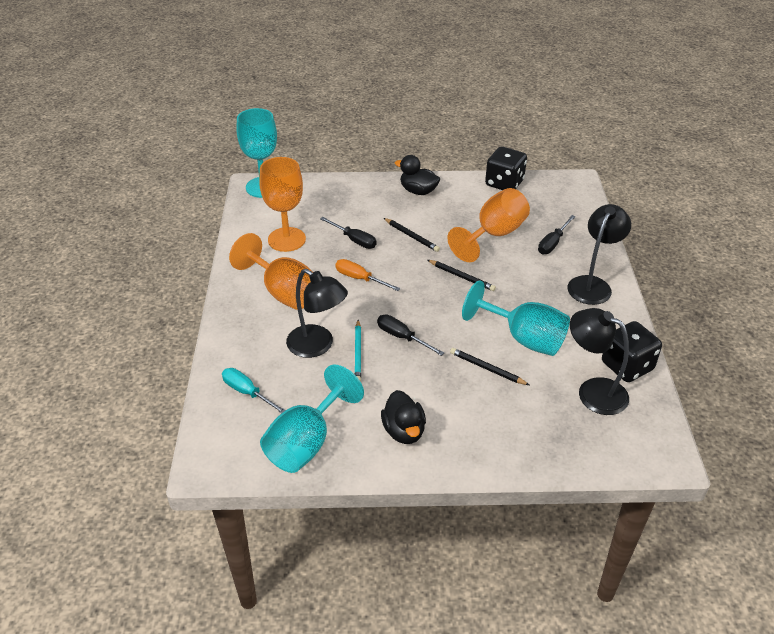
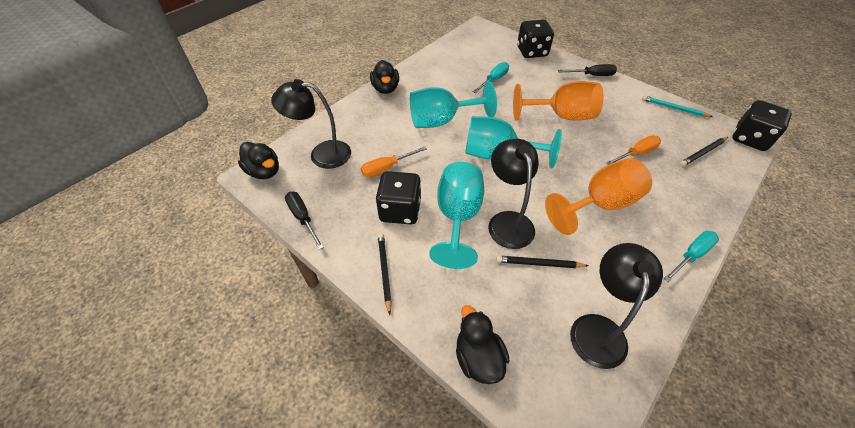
black dice: 2 -> 3
black duck: 2 -> 3
black screwdriver: 3 -> 2
orange goblet: 3 -> 2
orange screwdriver: 1 -> 2
turquoise screwdriver: 1 -> 2

